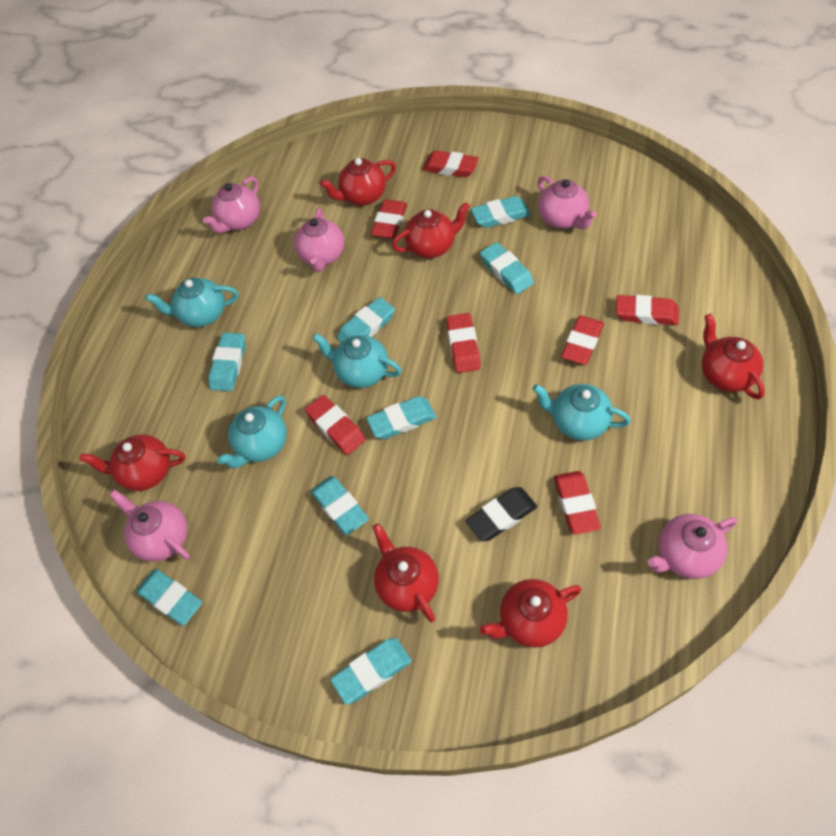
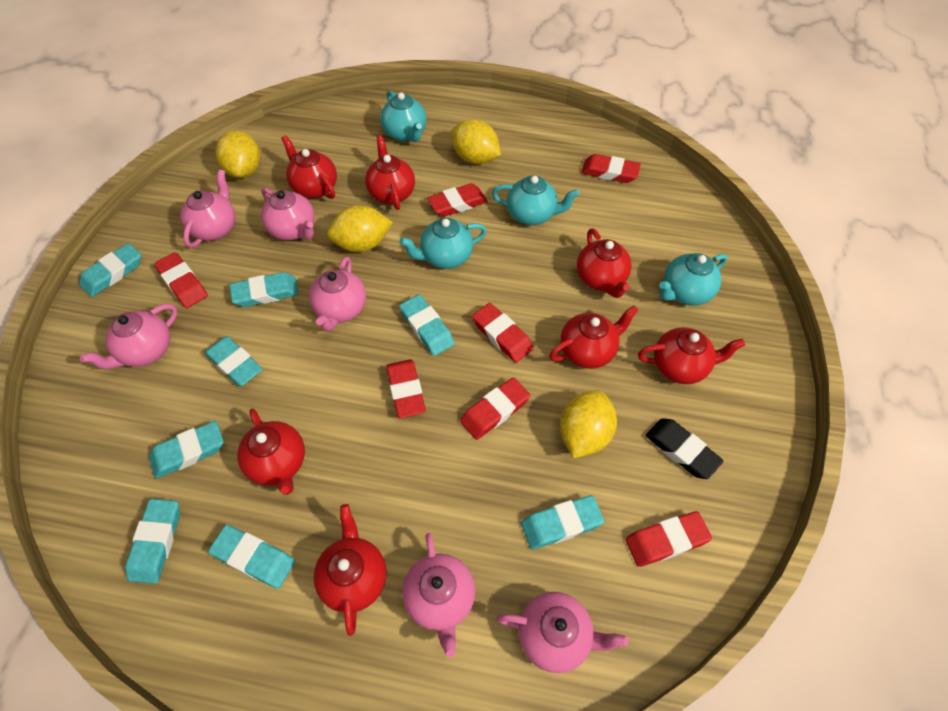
pink teapot: 5 -> 6
red teapot: 6 -> 7
yellow lemon: 0 -> 4

